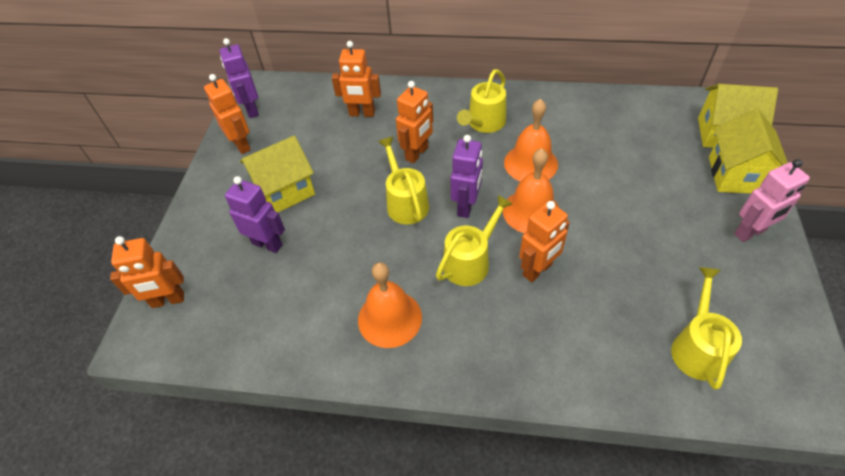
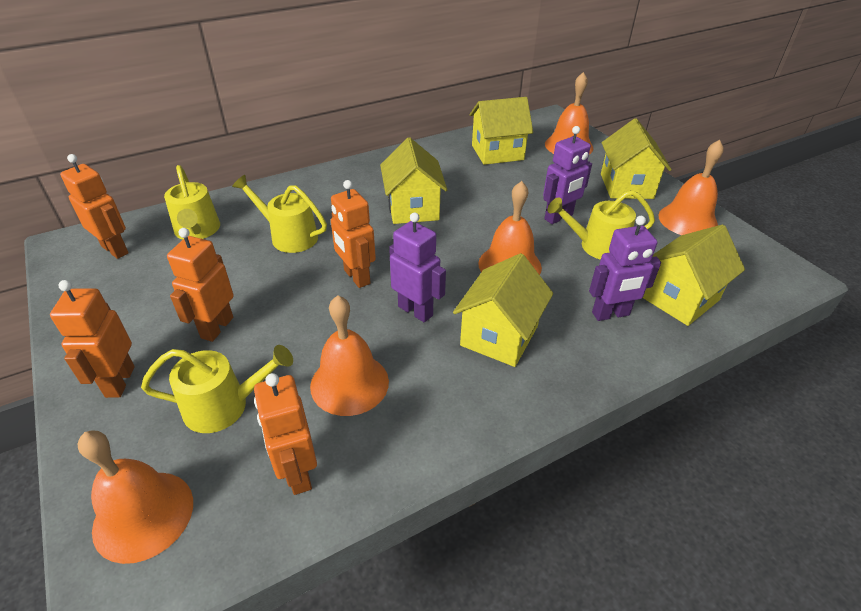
orange bell: 3 -> 5
pink robot: 1 -> 0
yellow house: 3 -> 5

